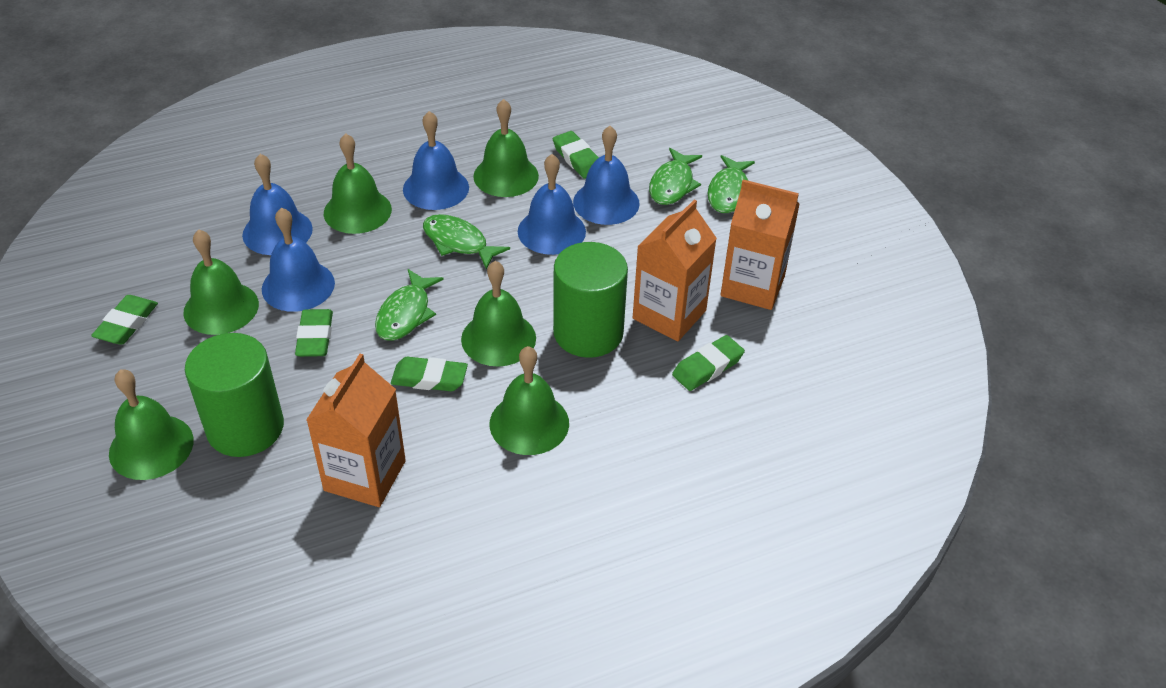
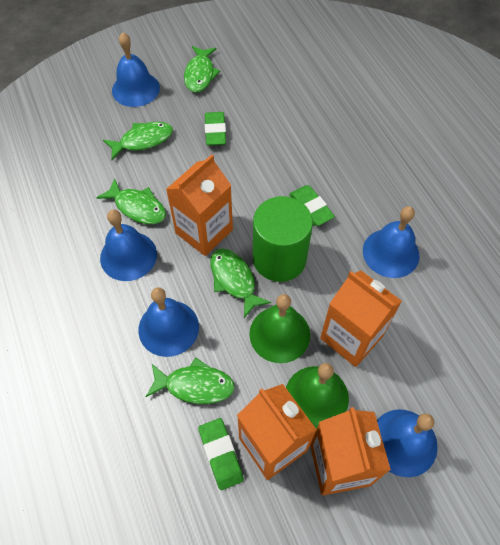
green bell: 6 -> 2
green cylinder: 2 -> 1
green eraser: 5 -> 3
green fish: 4 -> 5
orange carton: 3 -> 4

